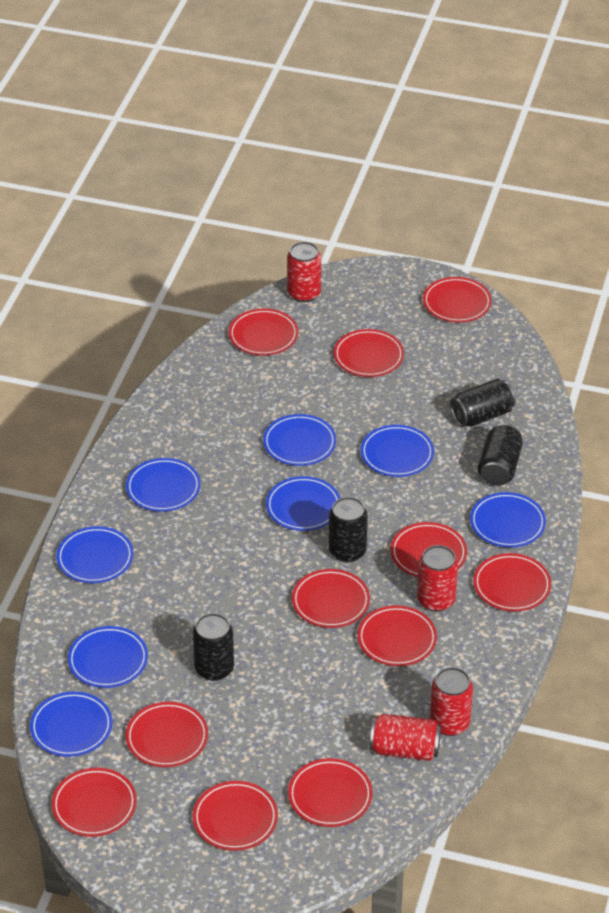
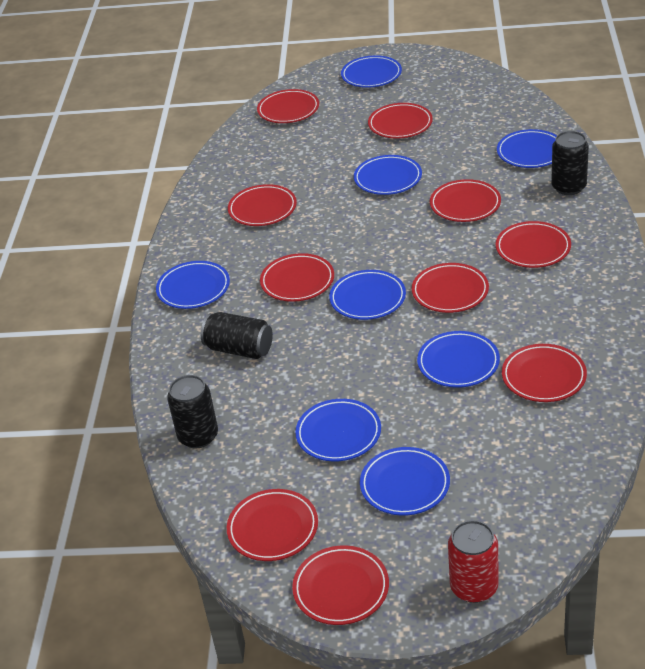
black can: 4 -> 3
red can: 4 -> 1
red plate: 11 -> 10

